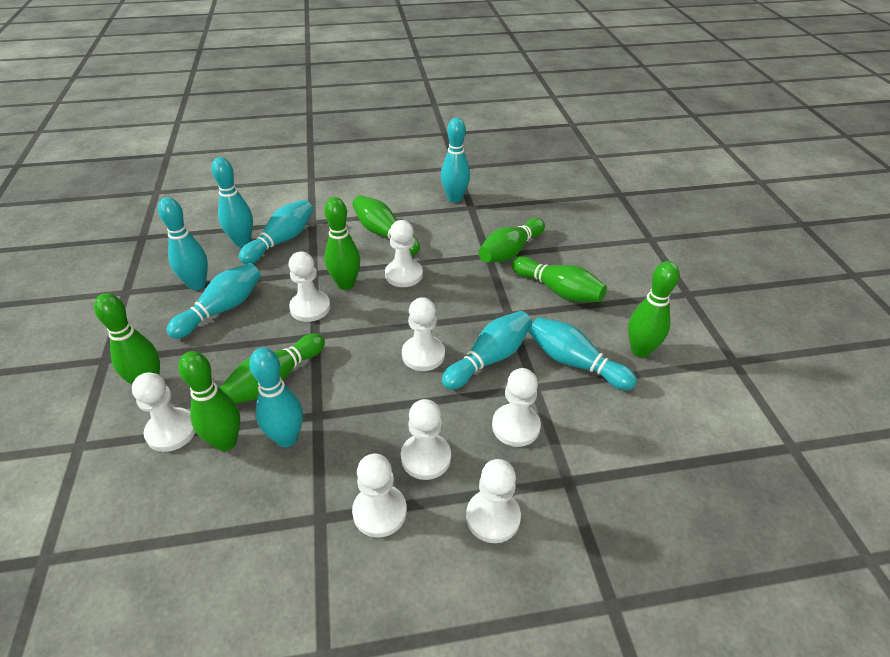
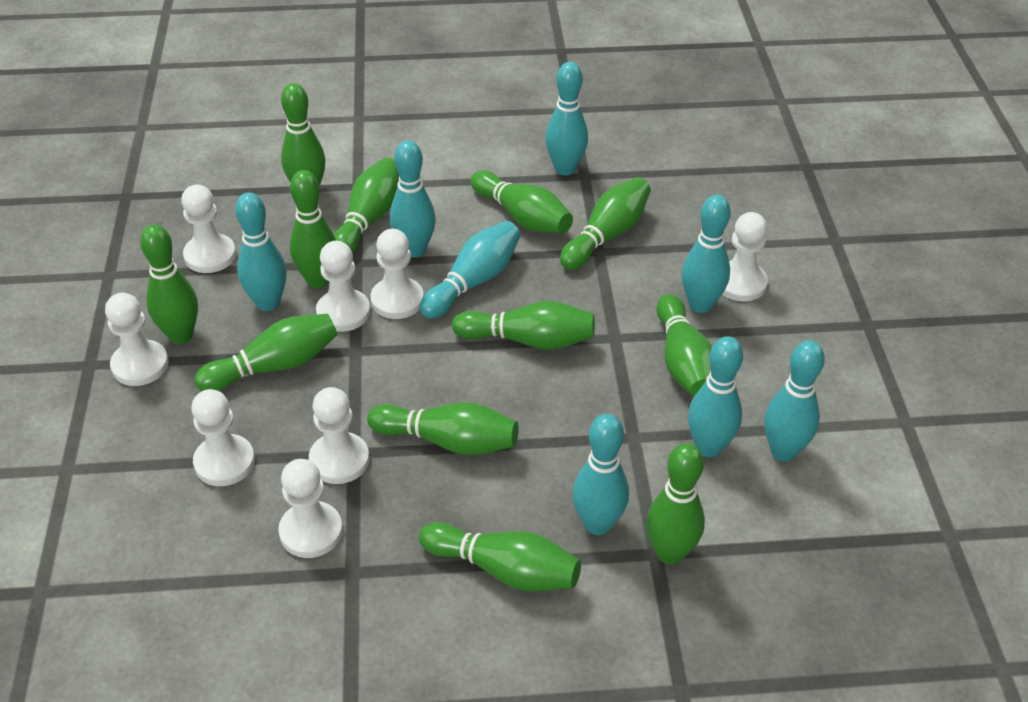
green bowling pin: 8 -> 12

